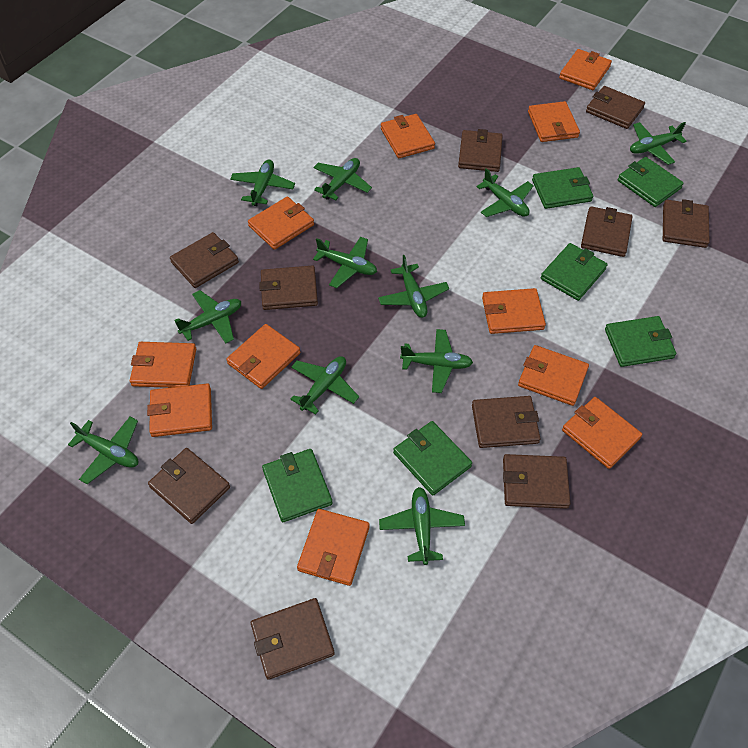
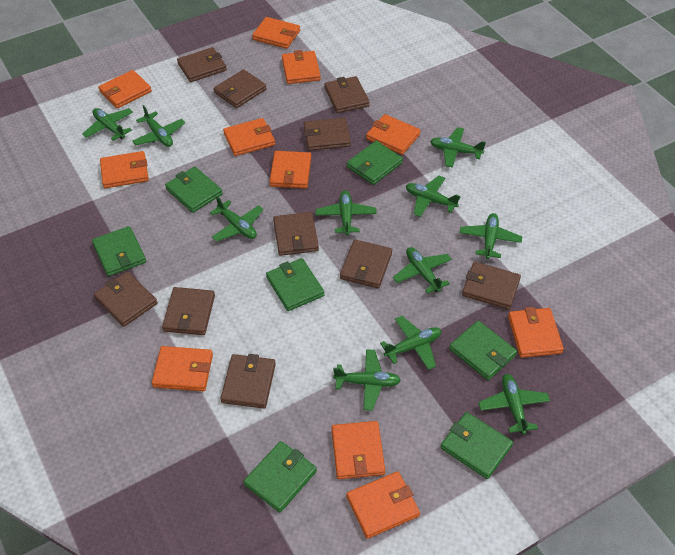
green wallet: 6 -> 7

